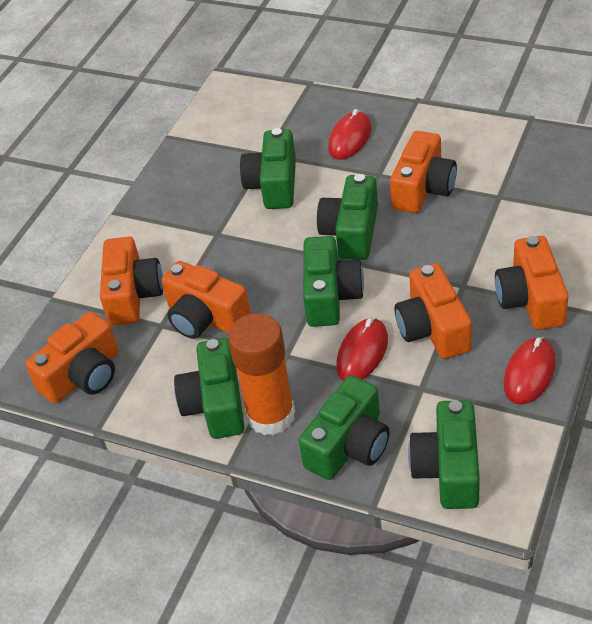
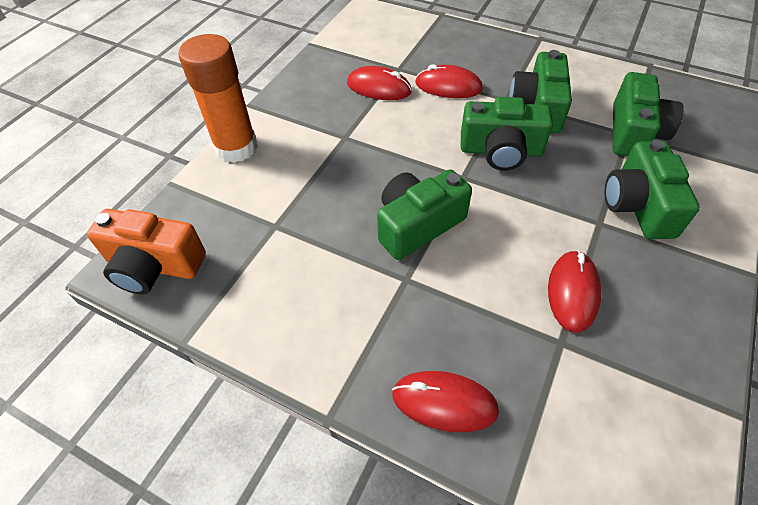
green camera: 6 -> 5
orange camera: 6 -> 1
red mouse: 3 -> 4

